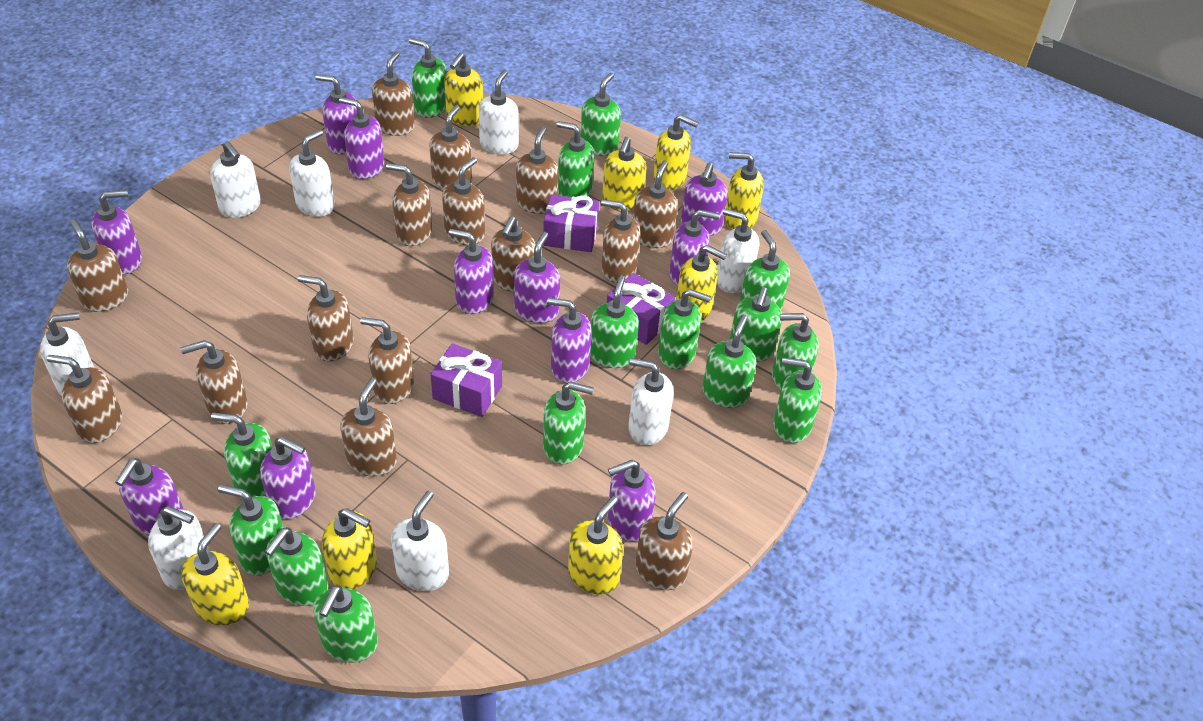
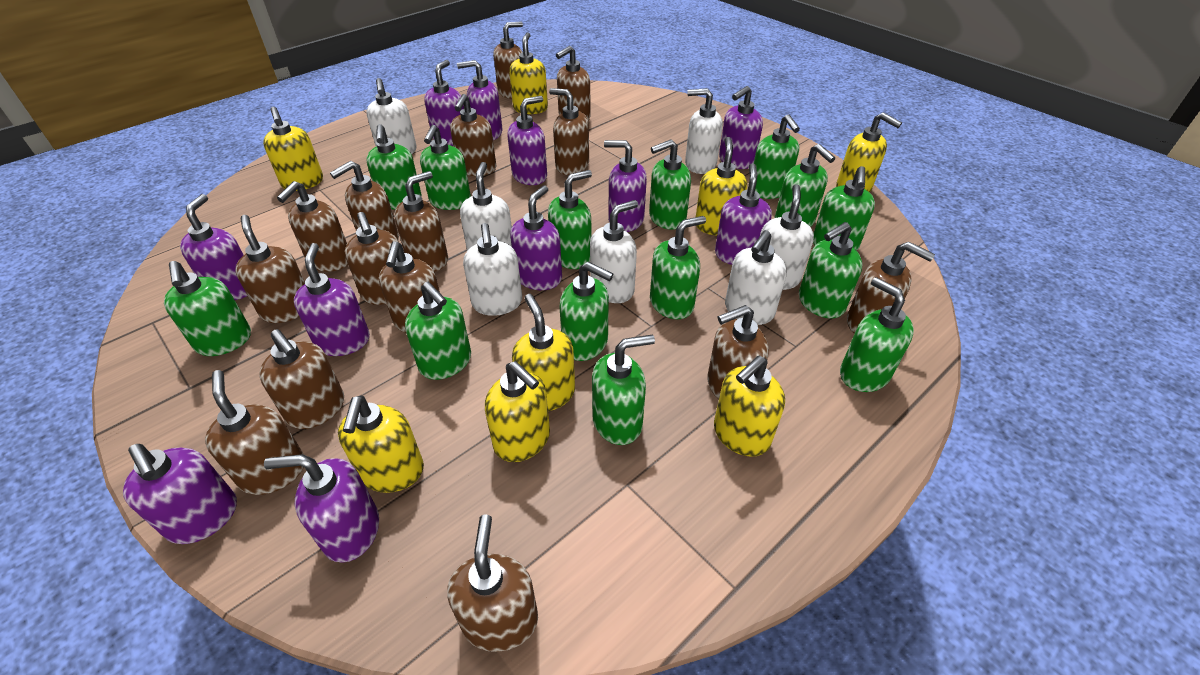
green soap dispenser: 15 -> 14
purple gift: 3 -> 0
white soap dispenser: 8 -> 7

